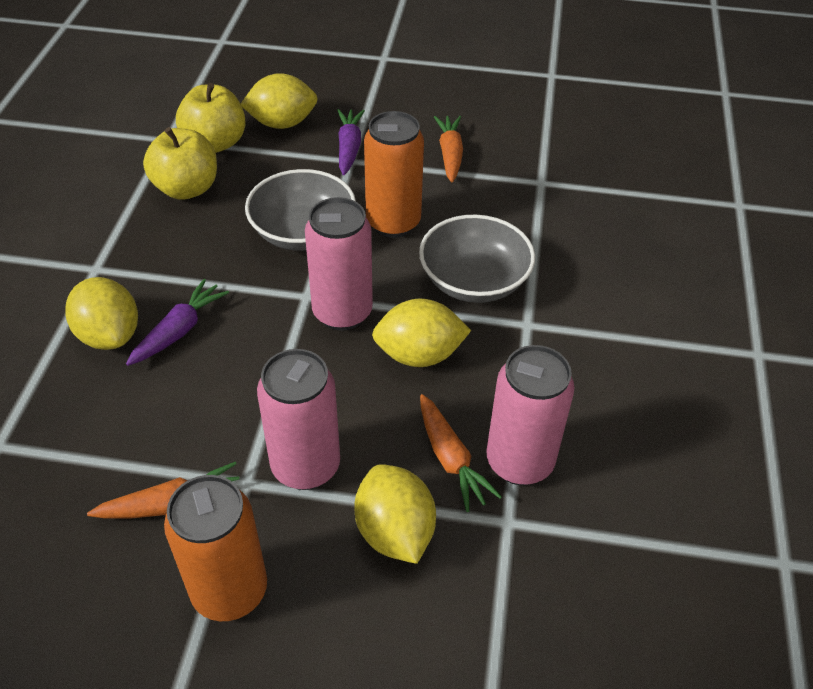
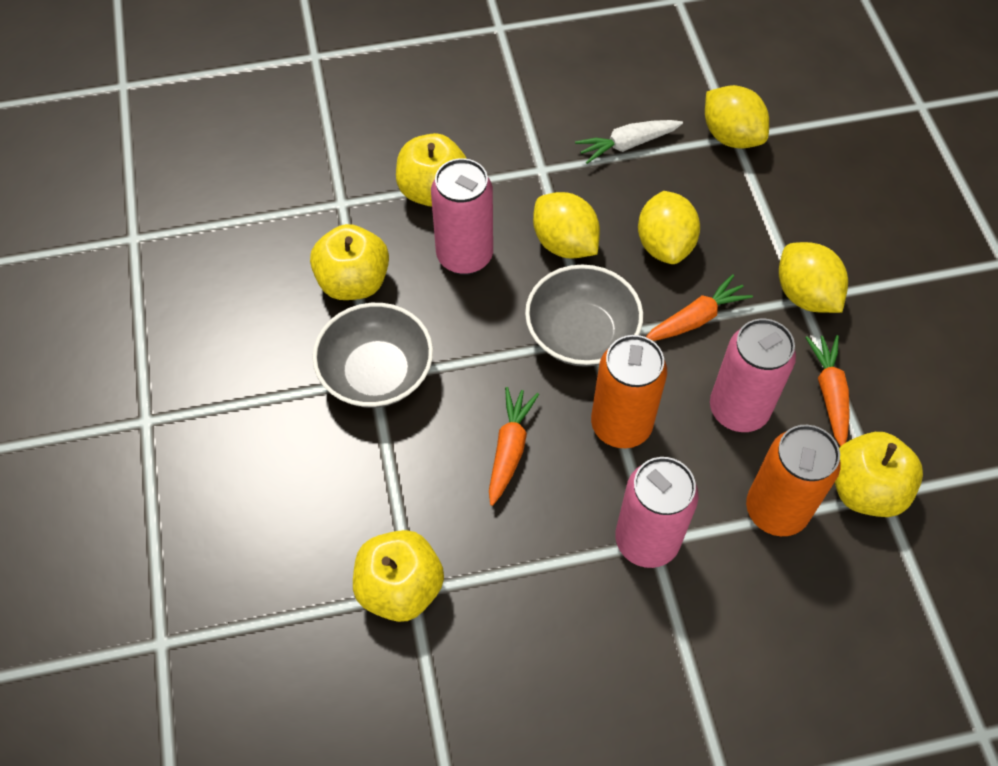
purple carrot: 2 -> 0
white carrot: 0 -> 1
yellow apple: 2 -> 4

